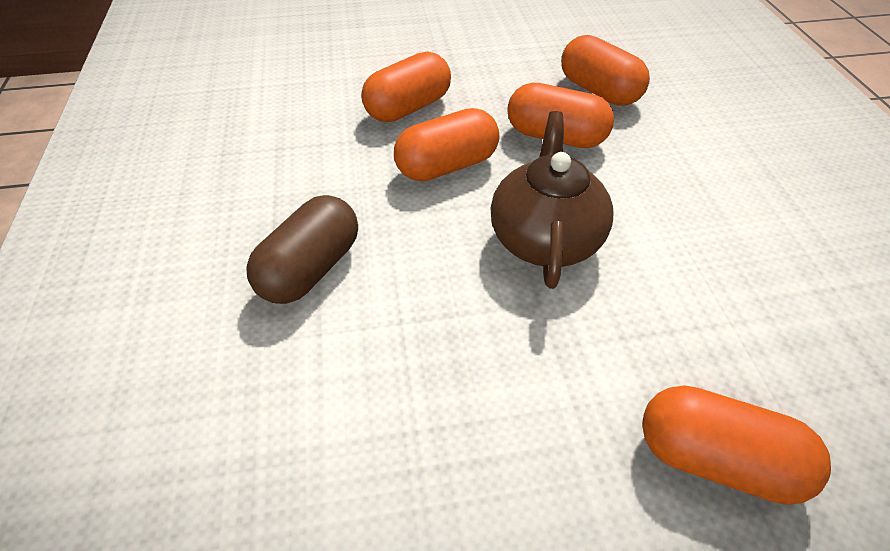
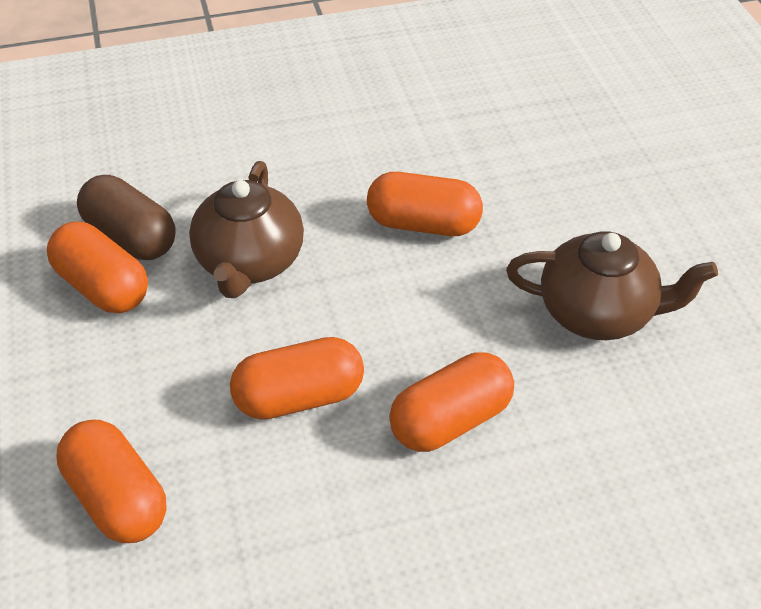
brown teapot: 1 -> 2

